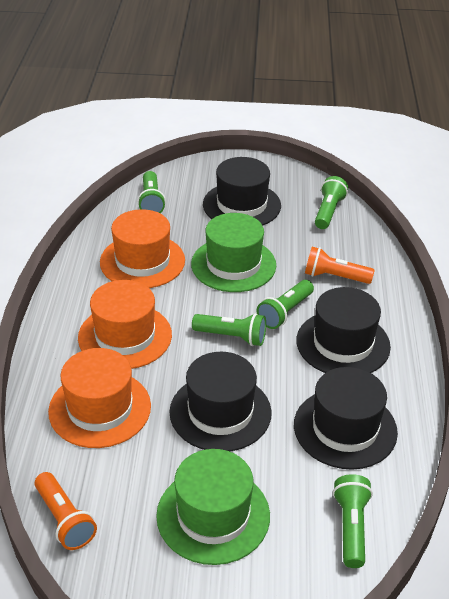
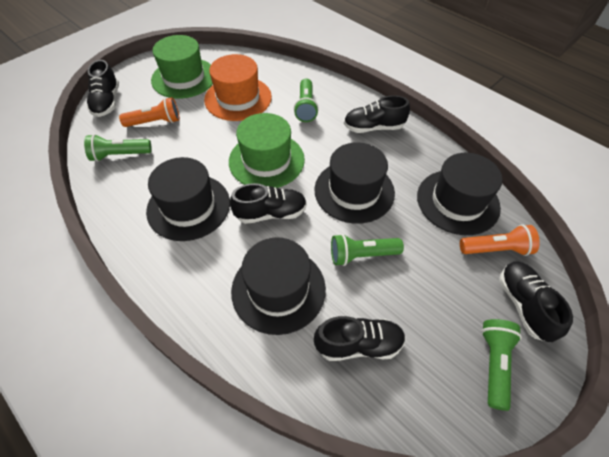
black shoe: 0 -> 5
green flashlight: 5 -> 4
orange hat: 3 -> 1

